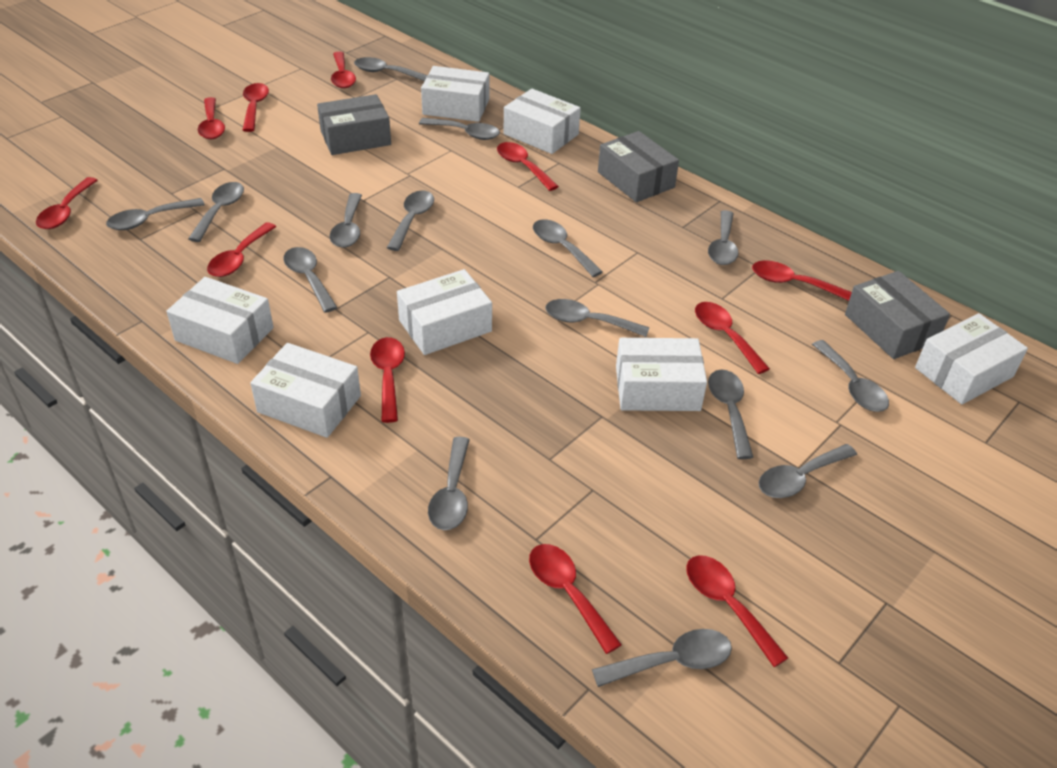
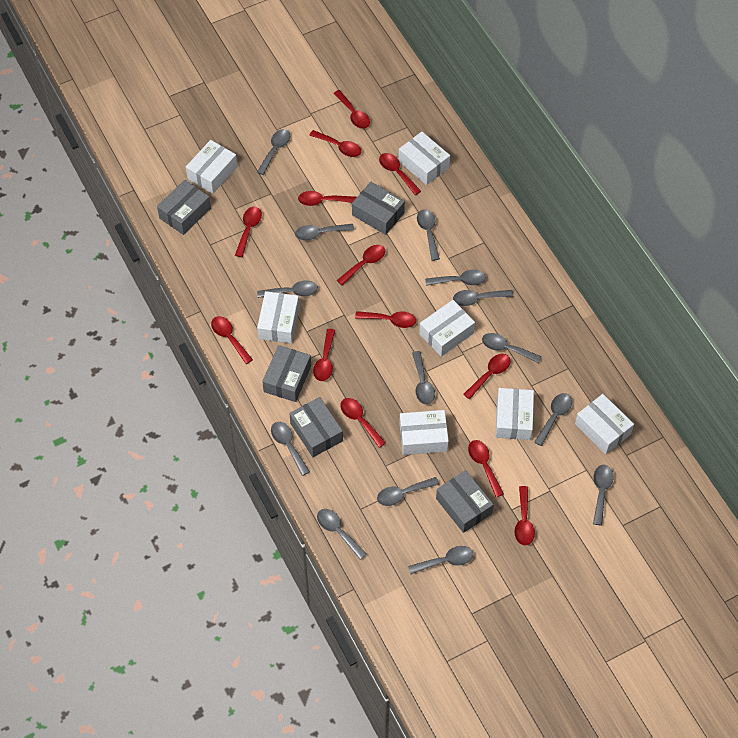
grey box: 3 -> 5
grey spoon: 15 -> 14
red spoon: 11 -> 13

